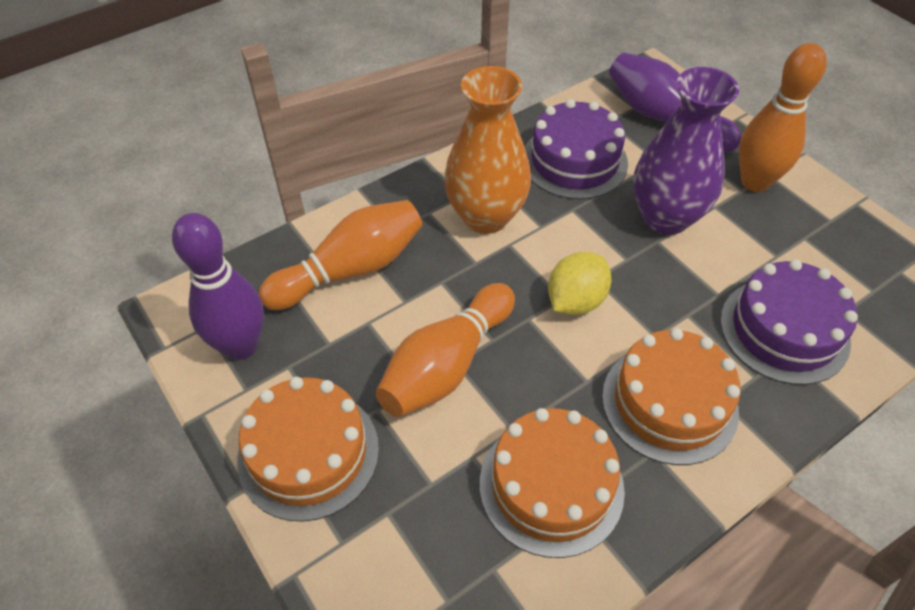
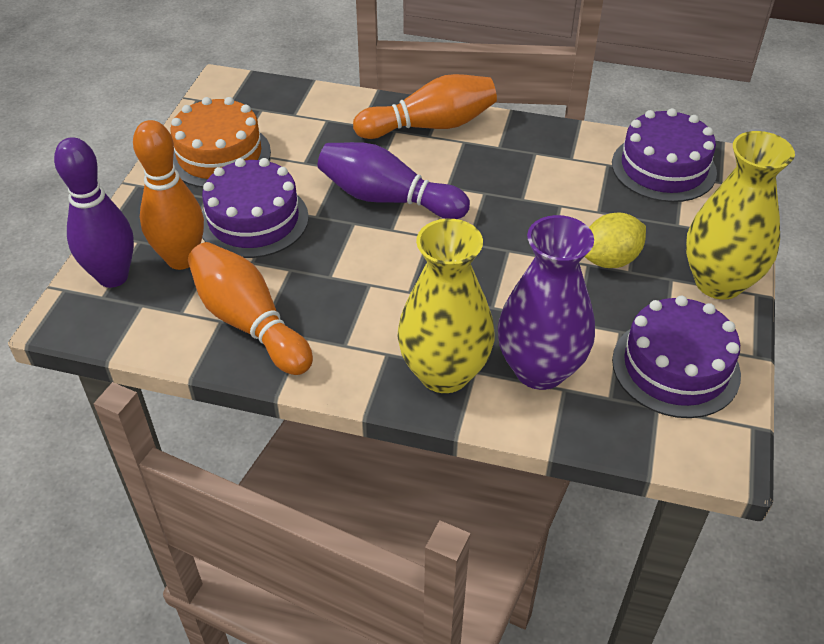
orange cake: 3 -> 1
orange vase: 1 -> 0
purple cake: 2 -> 3
yellow vase: 0 -> 2

